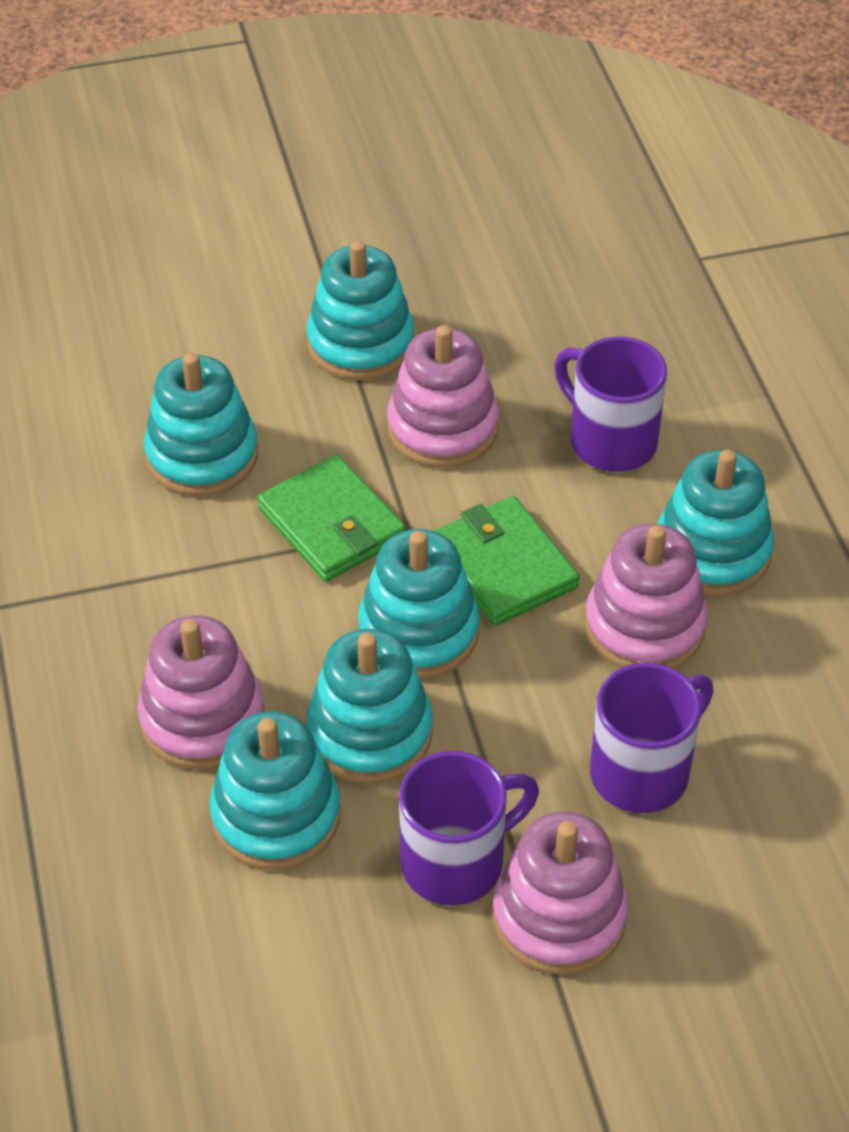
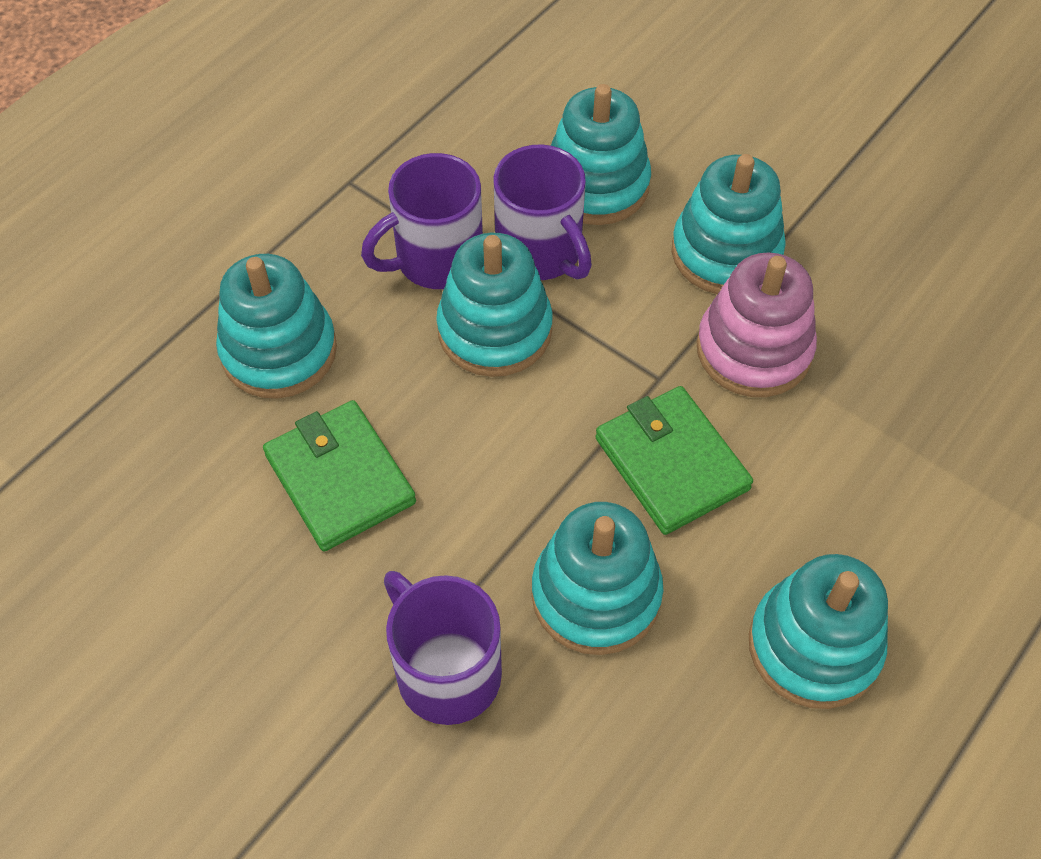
pink stacking toy: 4 -> 1

